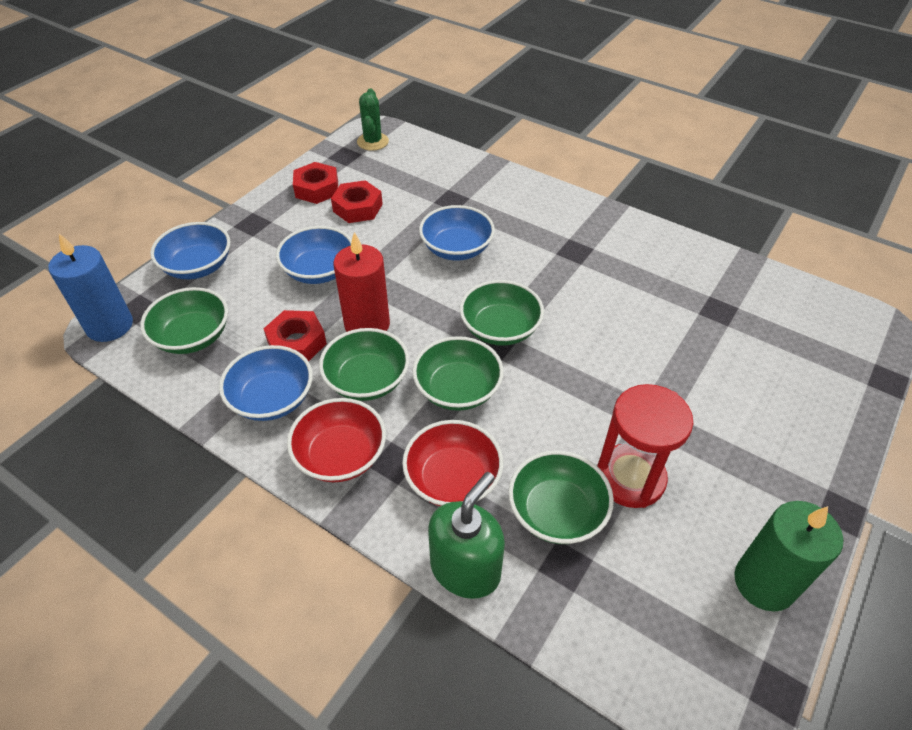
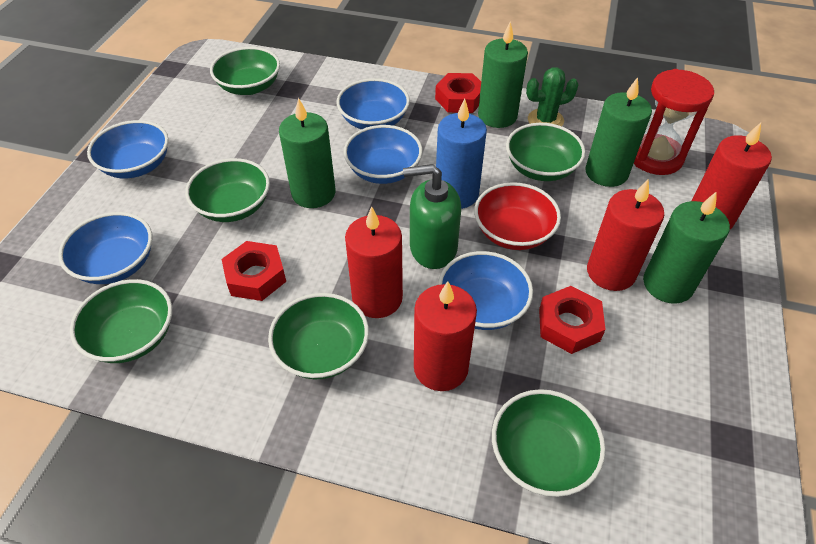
blue bowl: 4 -> 5
green bowl: 5 -> 6
green candle: 1 -> 4
red bowl: 2 -> 1
red candle: 1 -> 4

